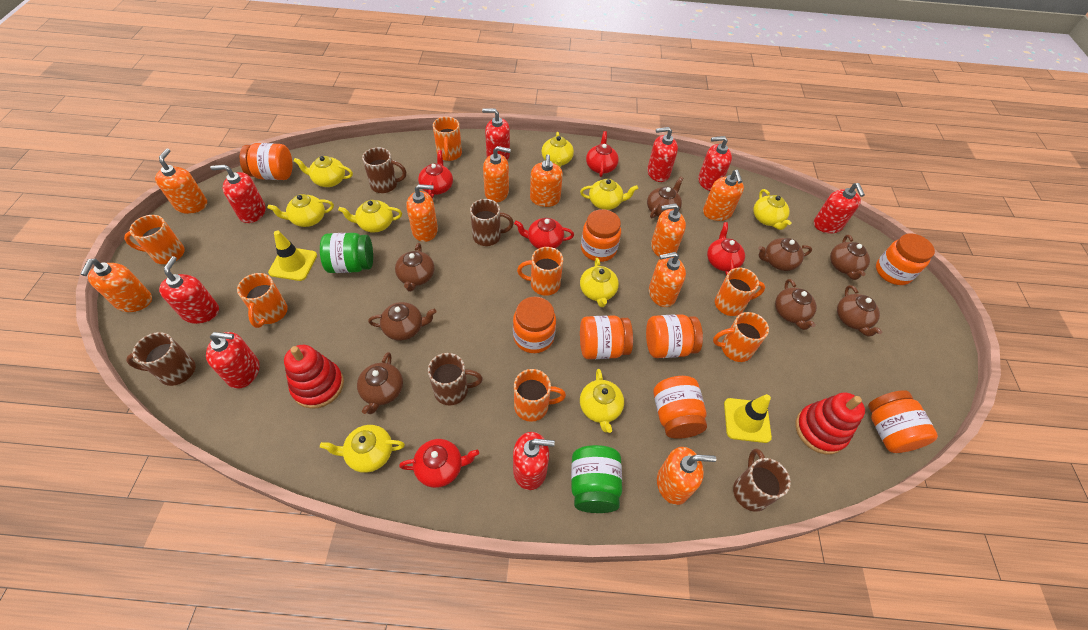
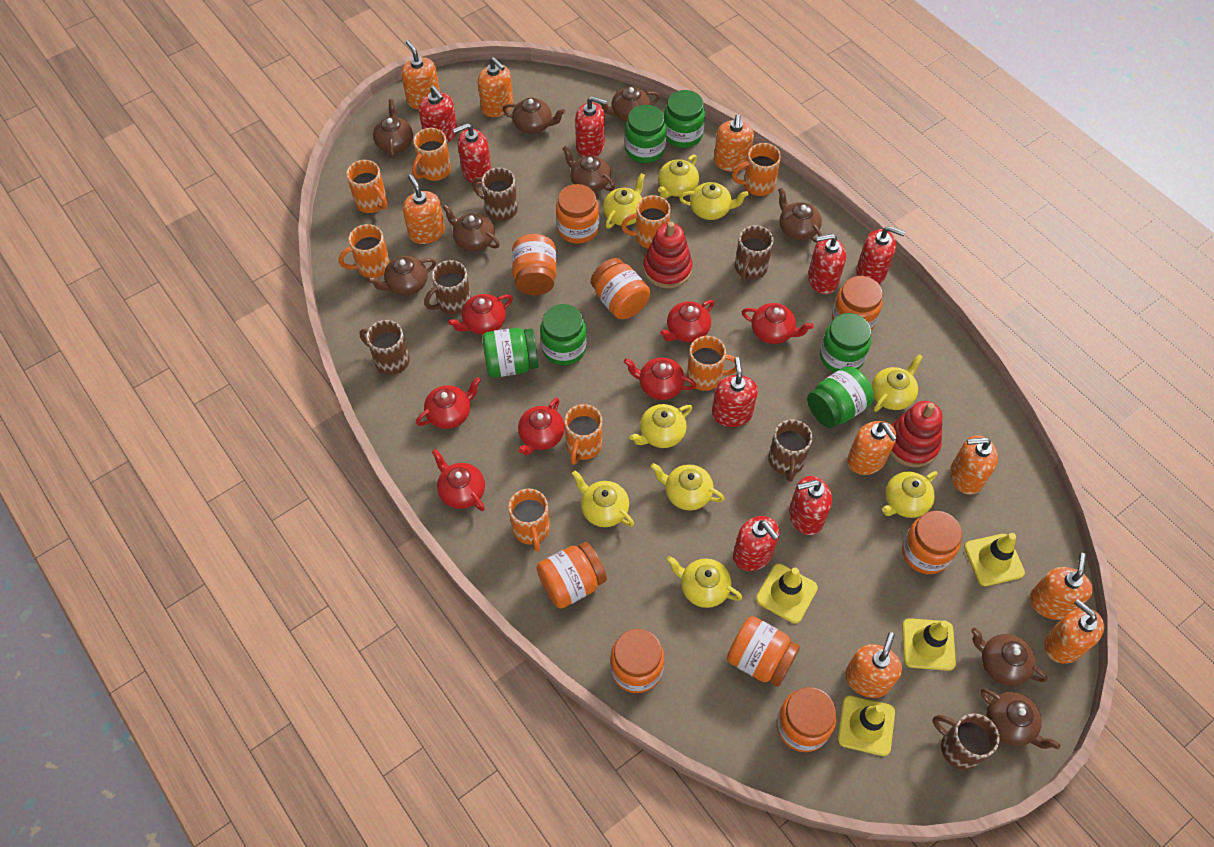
brown mug: 5 -> 6
brown teapot: 8 -> 9
green jar: 2 -> 6
orange jar: 8 -> 9
orange mug: 7 -> 8
red teapot: 5 -> 7
yellow traffic cone: 2 -> 4

